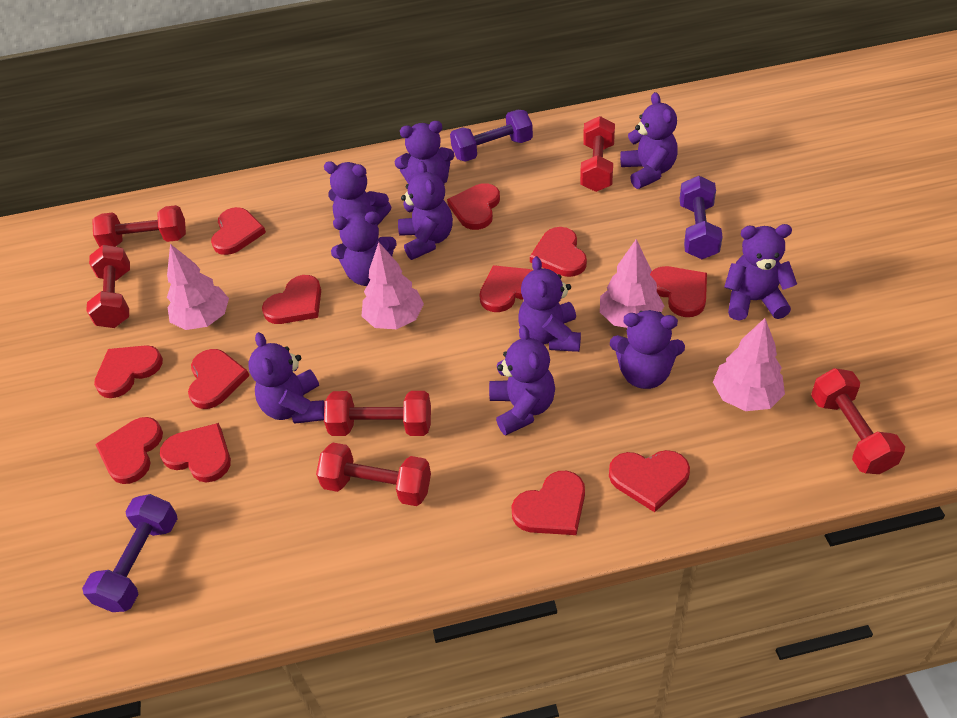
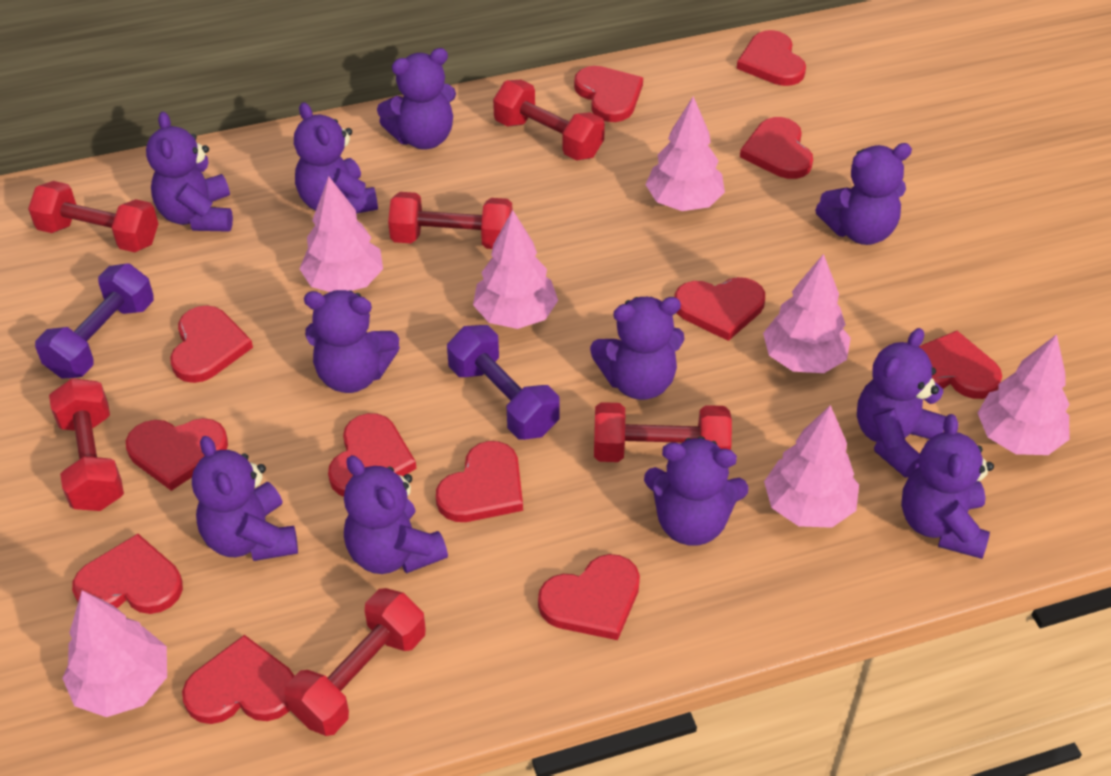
pink tree: 4 -> 7
purple dumbbell: 3 -> 2
purple teddy bear: 10 -> 11

